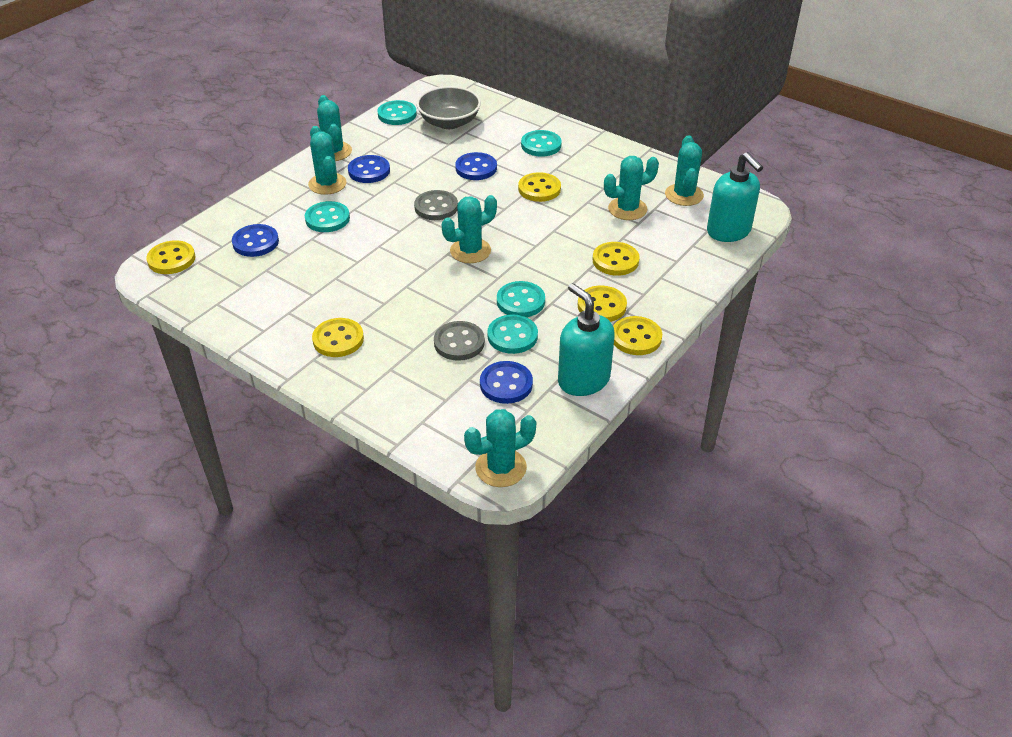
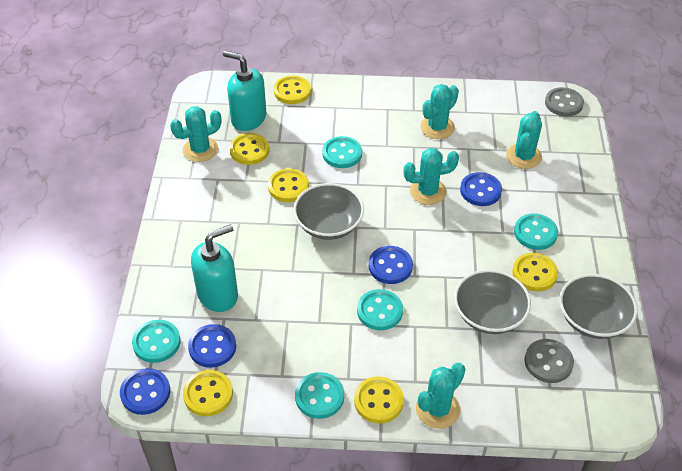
grey bowl: 1 -> 3
turquoise cactus: 6 -> 5

